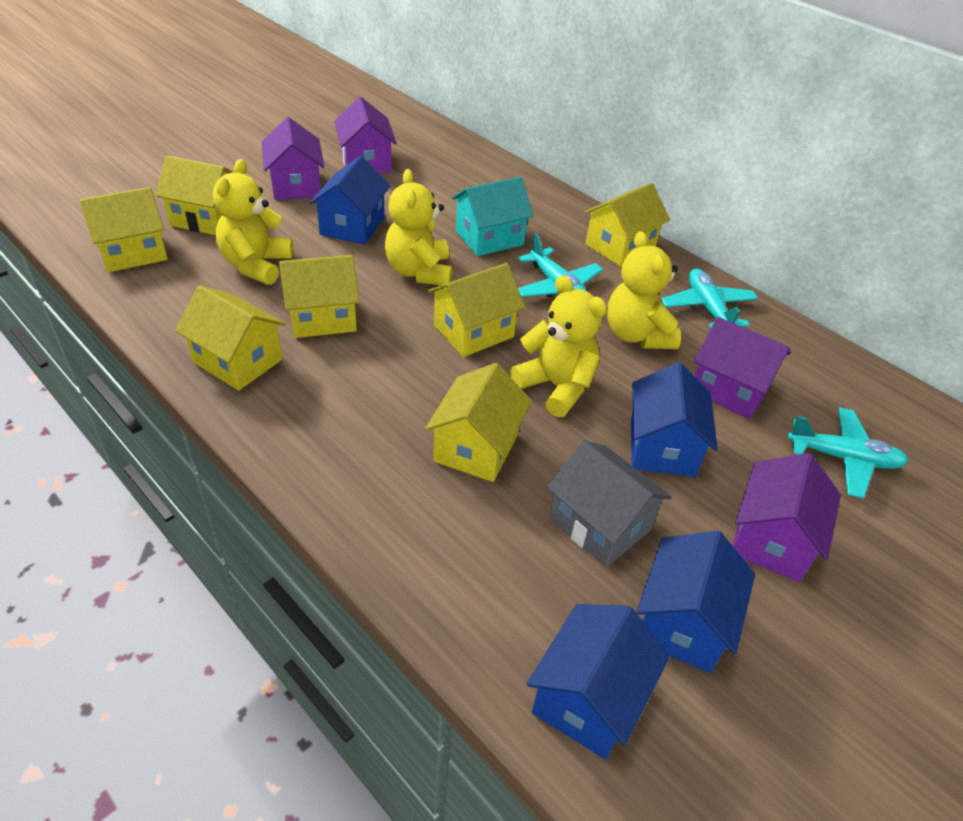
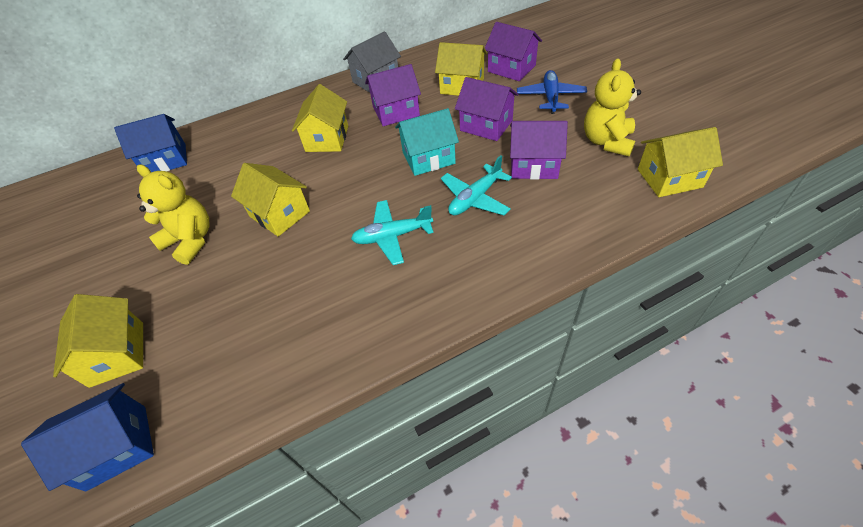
blue house: 4 -> 2
blue plane: 0 -> 1
turquoise plane: 3 -> 2
yellow house: 7 -> 5
yellow teddy bear: 4 -> 2

